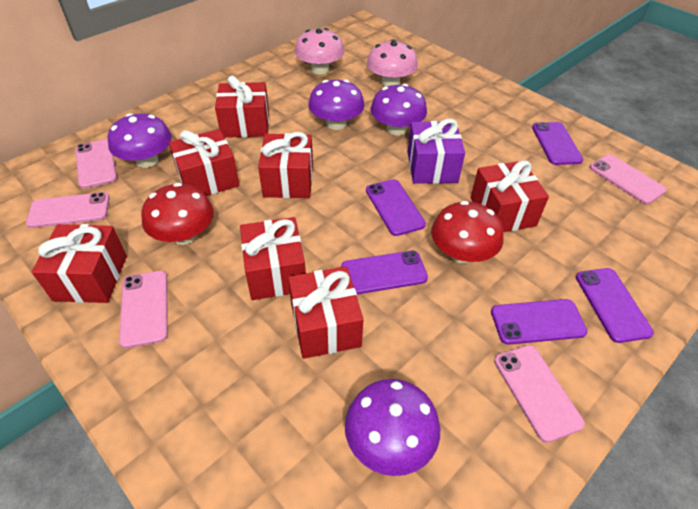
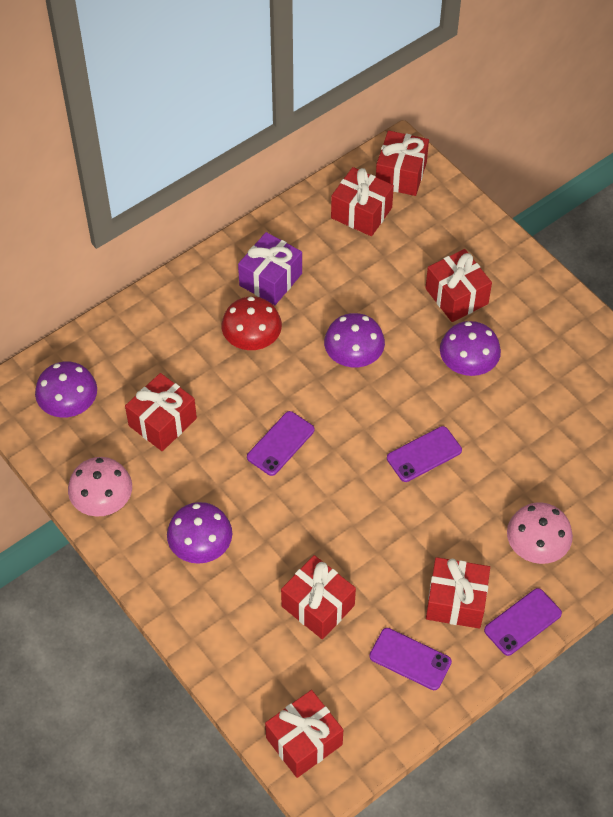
pink phone: 5 -> 0
purple phone: 5 -> 4
red mushroom: 2 -> 1

